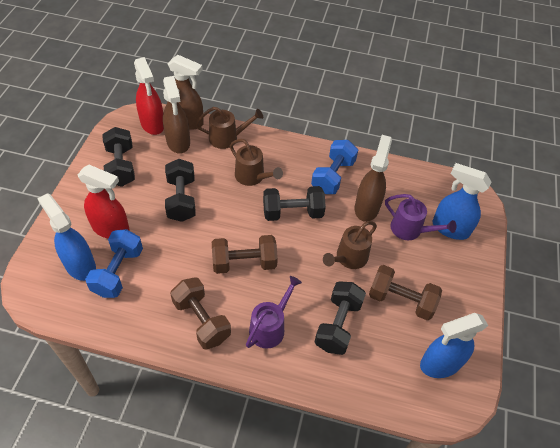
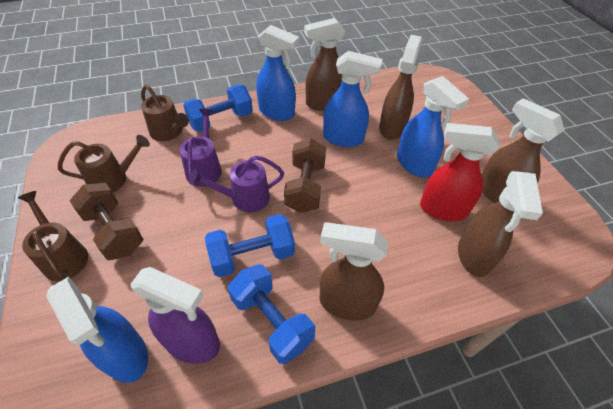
black dumbbell: 4 -> 0
blue dumbbell: 2 -> 3
blue spray bottle: 3 -> 4
brown dumbbell: 3 -> 2
brown spray bottle: 3 -> 5
purple spray bottle: 0 -> 1
red spray bottle: 2 -> 1

